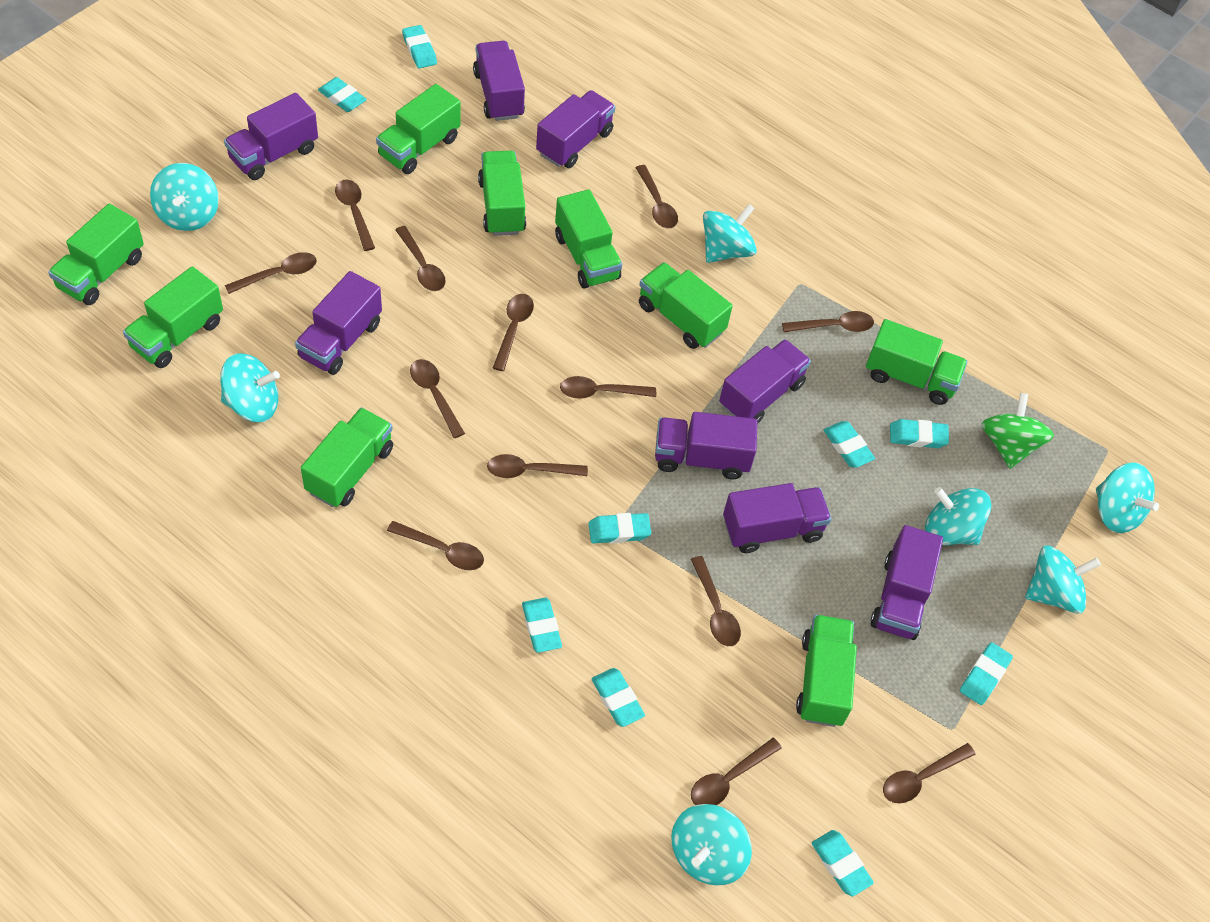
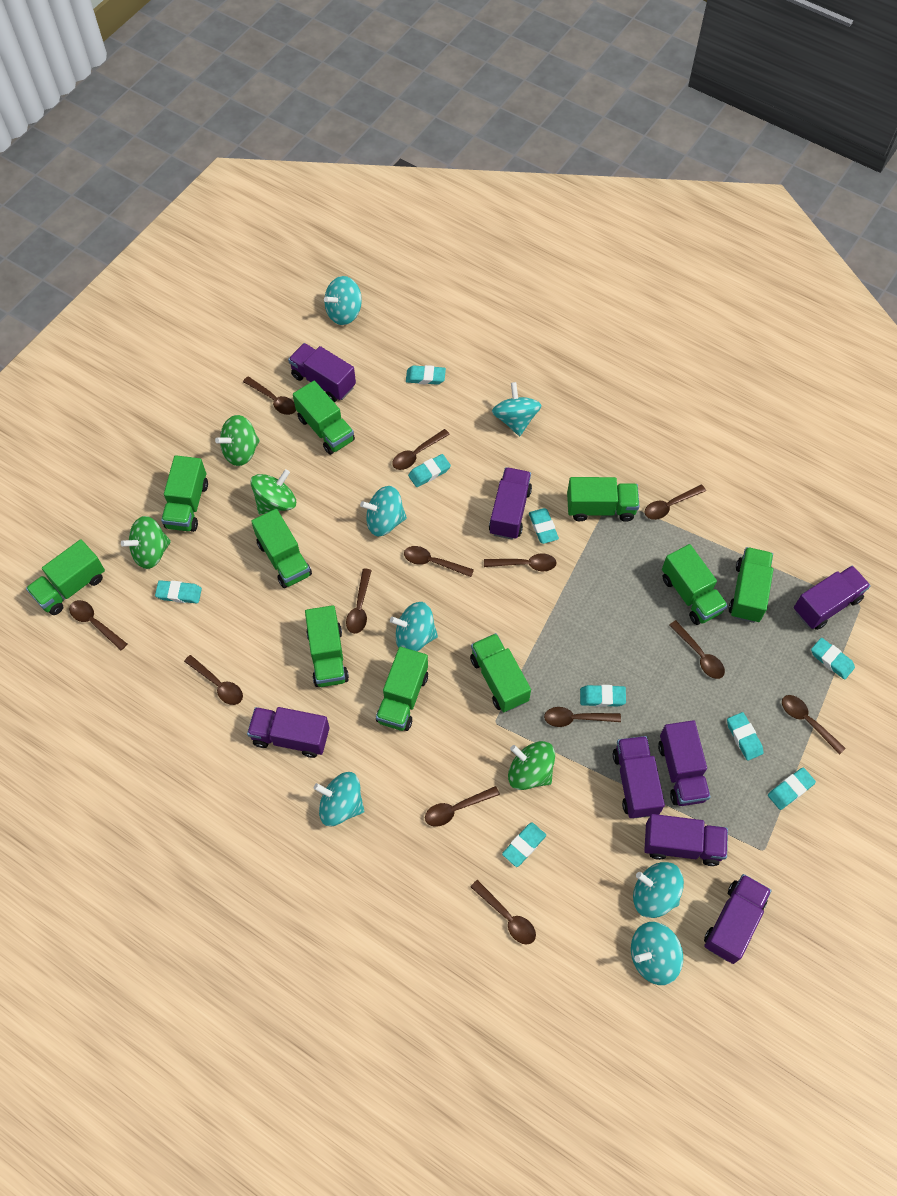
green spinning top: 1 -> 4
green truck: 9 -> 10

